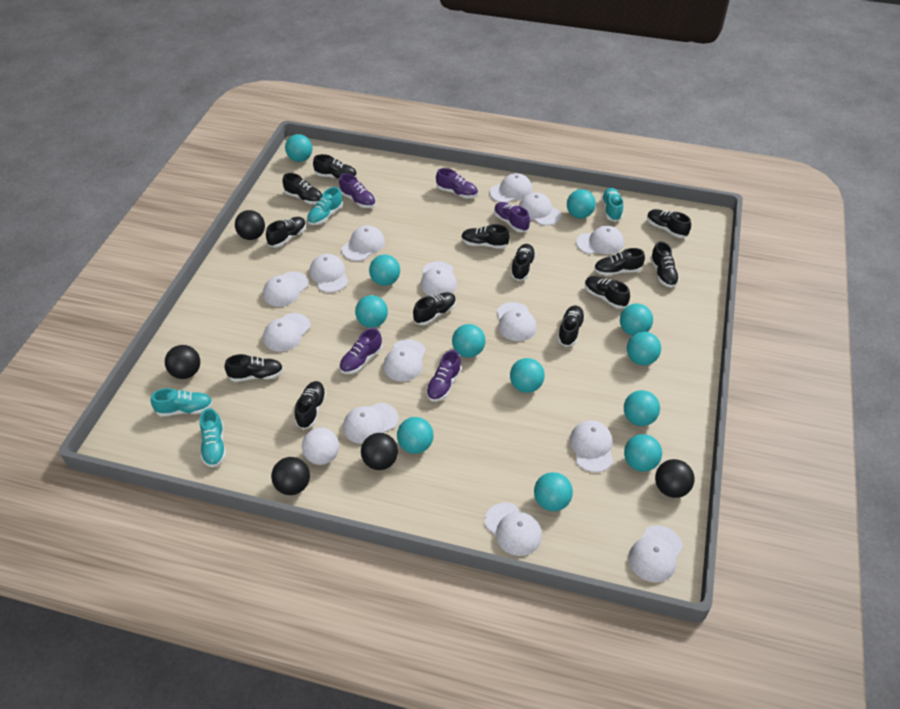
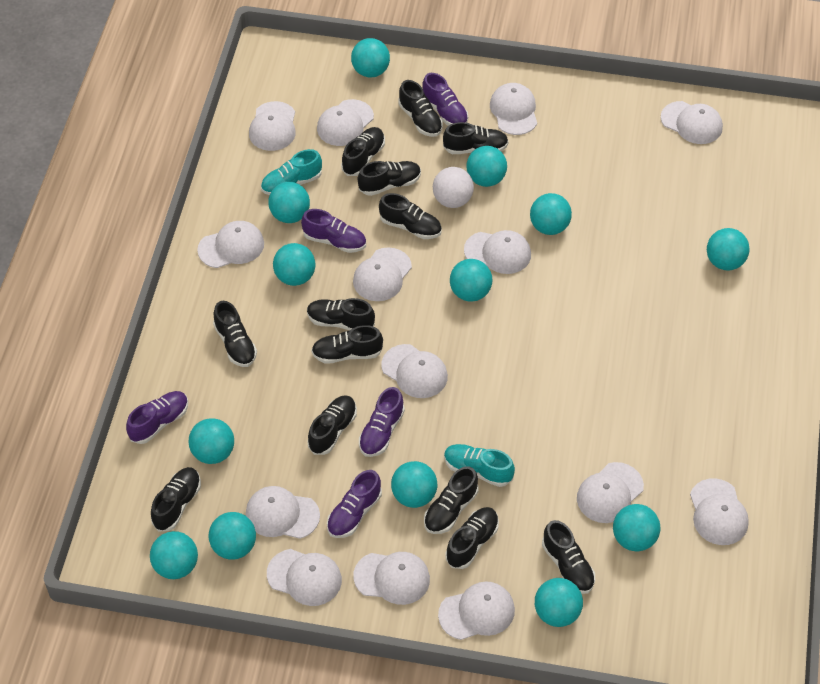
black ball: 5 -> 0
turquoise ball: 12 -> 13
turquoise shoe: 4 -> 2

